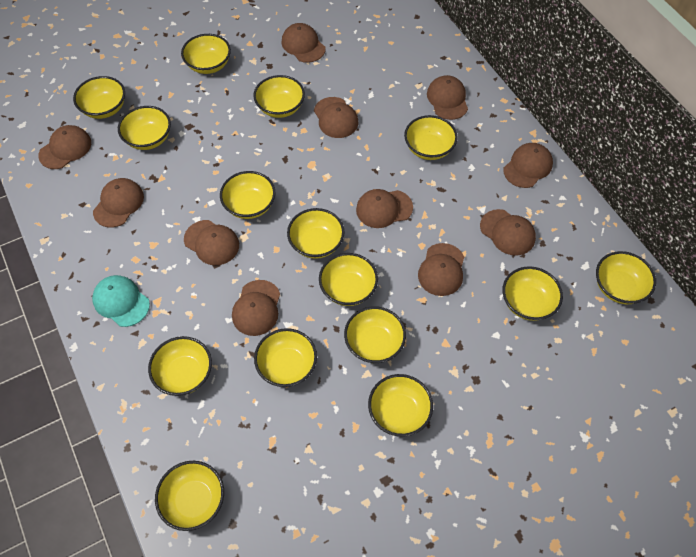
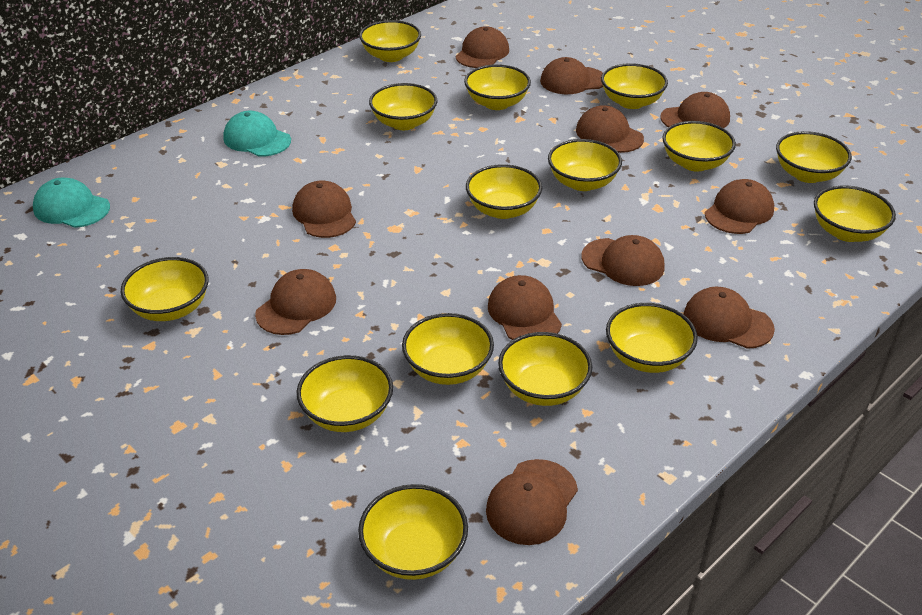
turquoise cap: 1 -> 2

